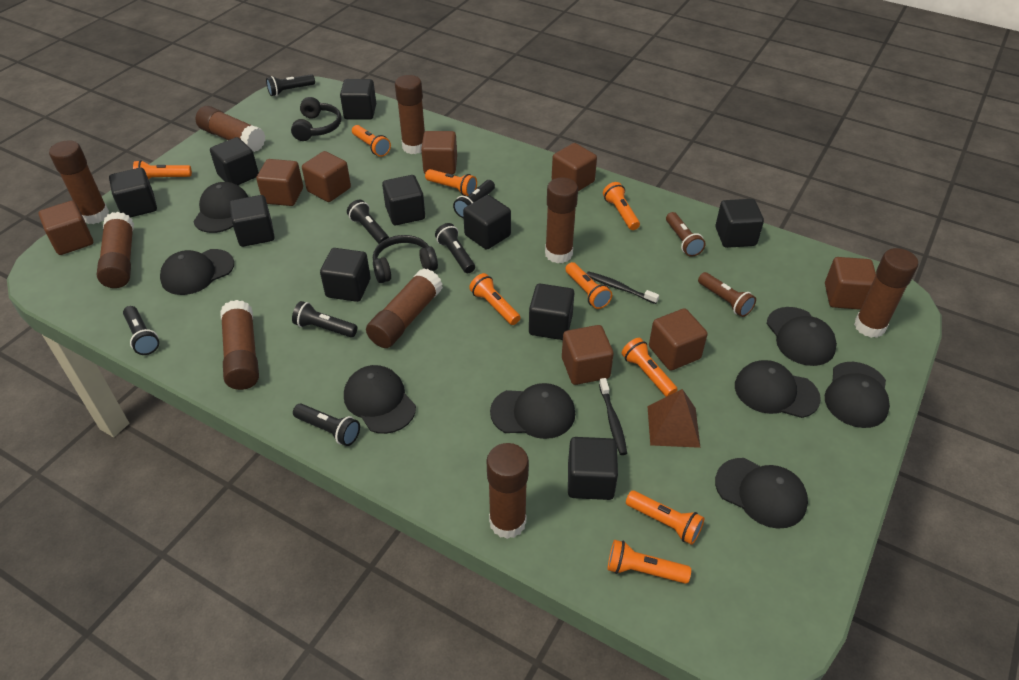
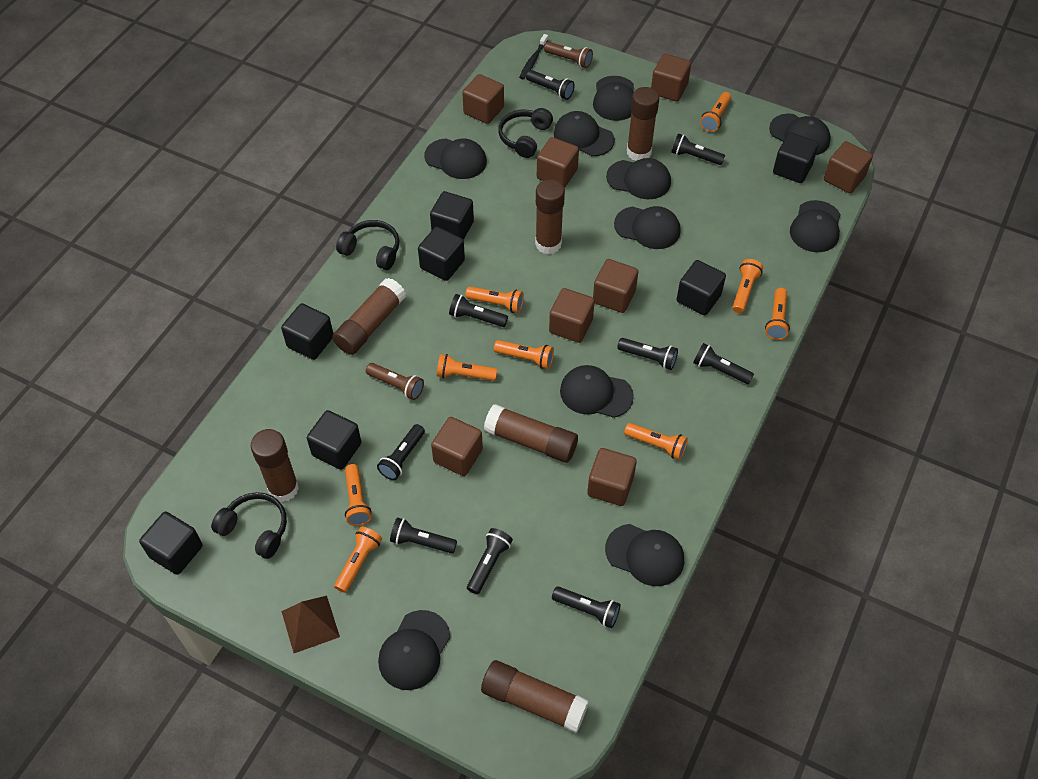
black cap: 8 -> 10
black cube: 10 -> 7
black flashlight: 7 -> 9
black headphones: 2 -> 3
black toothbrush: 2 -> 1
brown glue stick: 9 -> 6

